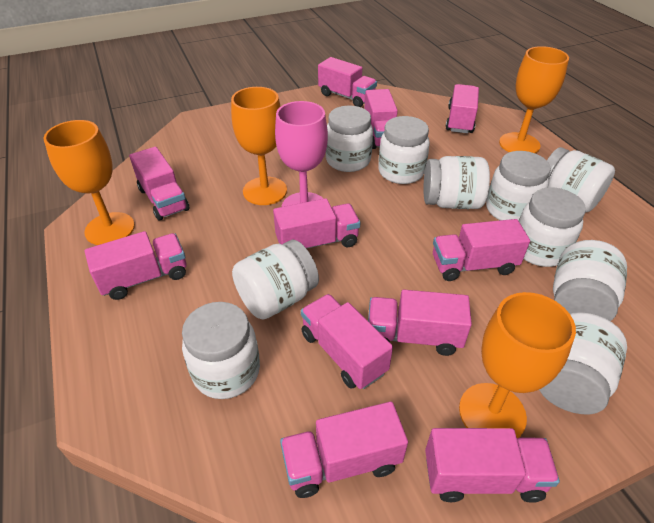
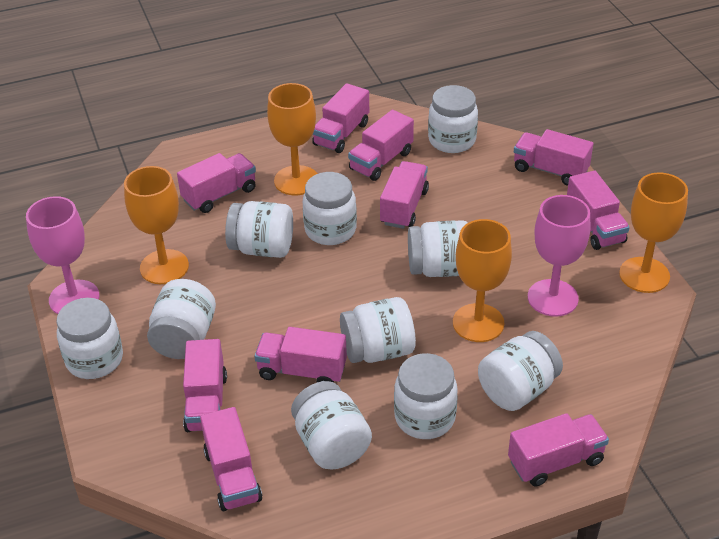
pink goblet: 1 -> 2
pink truck: 11 -> 10

